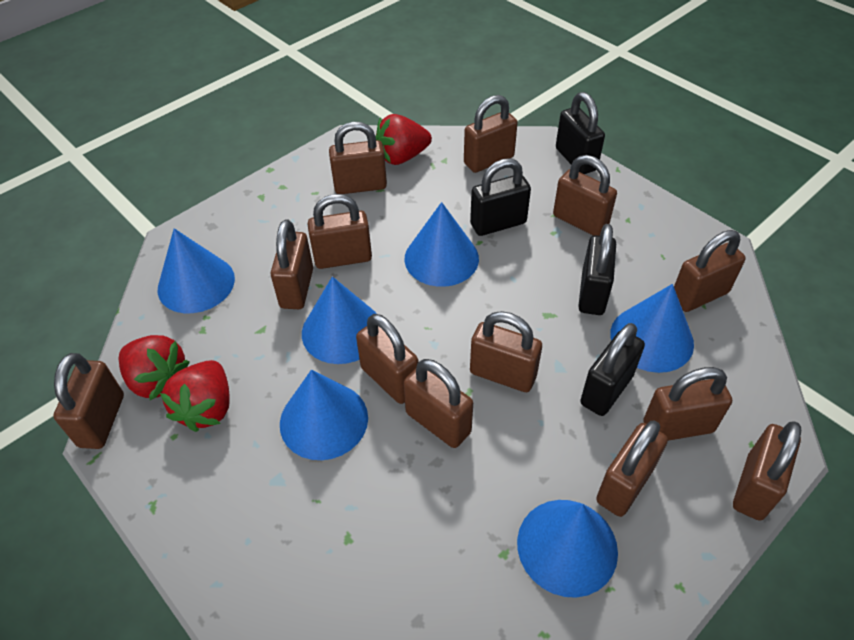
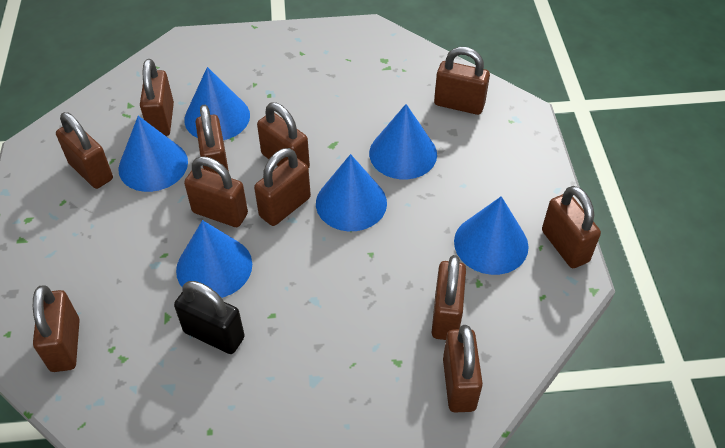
black padlock: 4 -> 1
brown padlock: 13 -> 11
red strawberry: 3 -> 0

